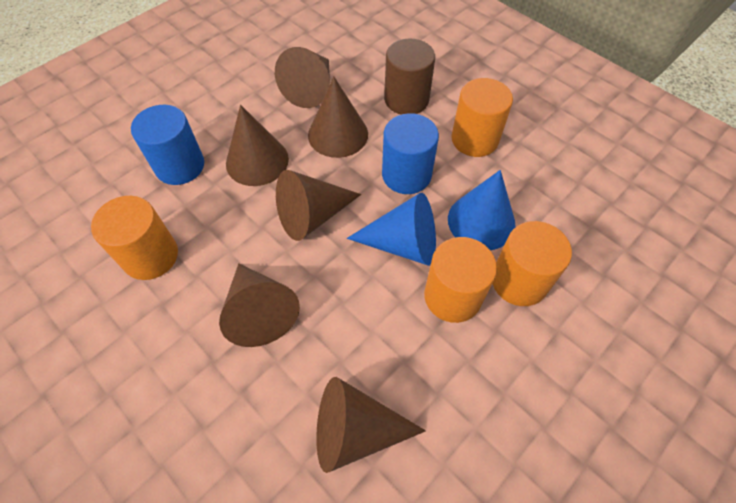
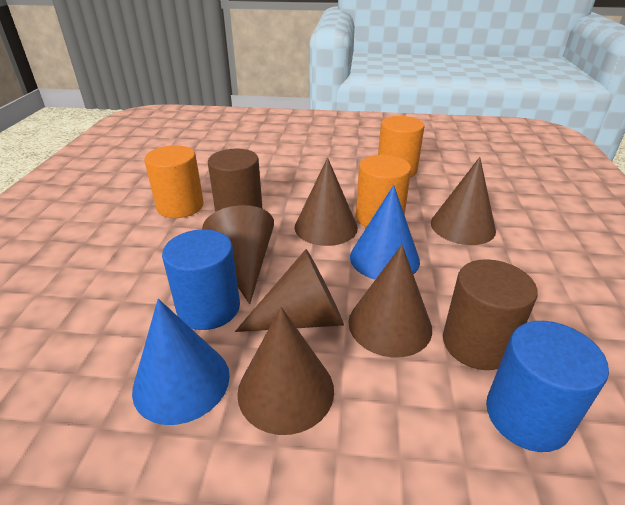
brown cylinder: 1 -> 2
orange cylinder: 4 -> 3

